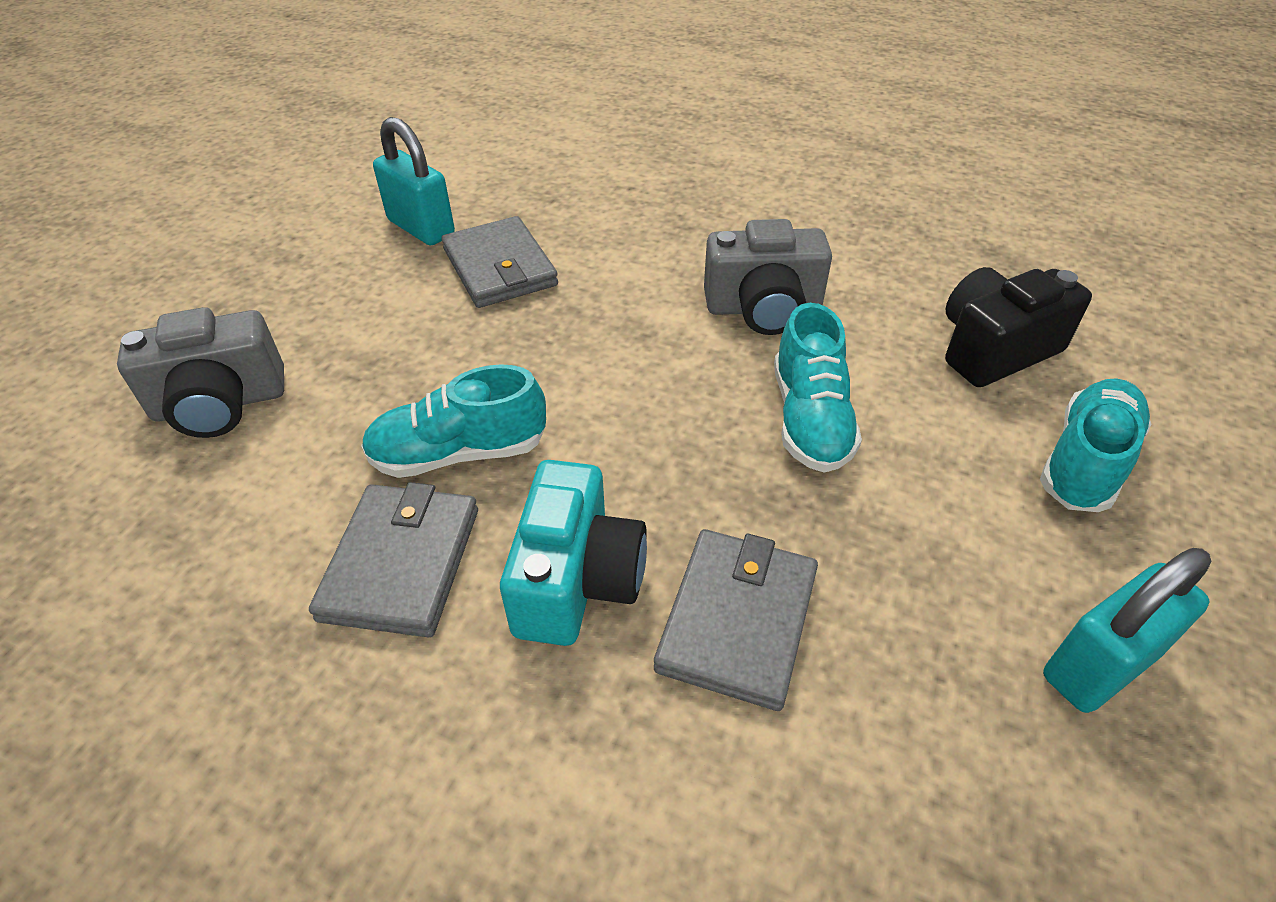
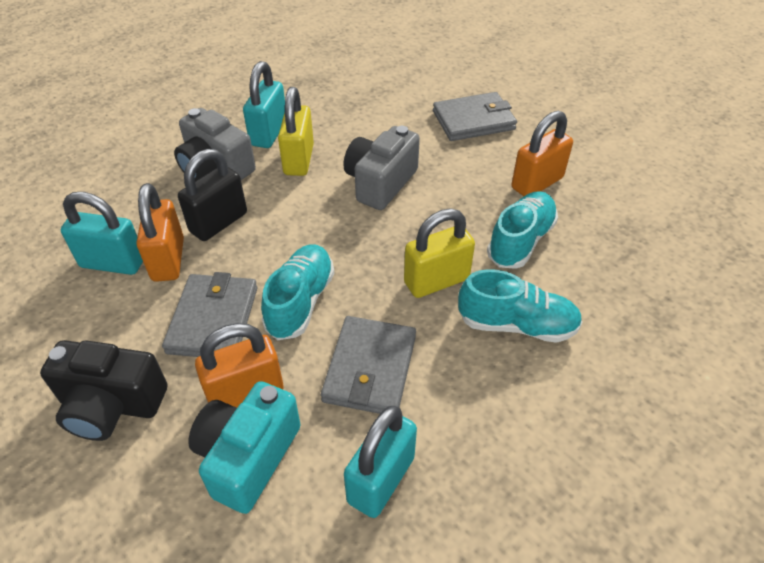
black padlock: 0 -> 1
orange padlock: 0 -> 3
turquoise padlock: 2 -> 3
yellow padlock: 0 -> 2

